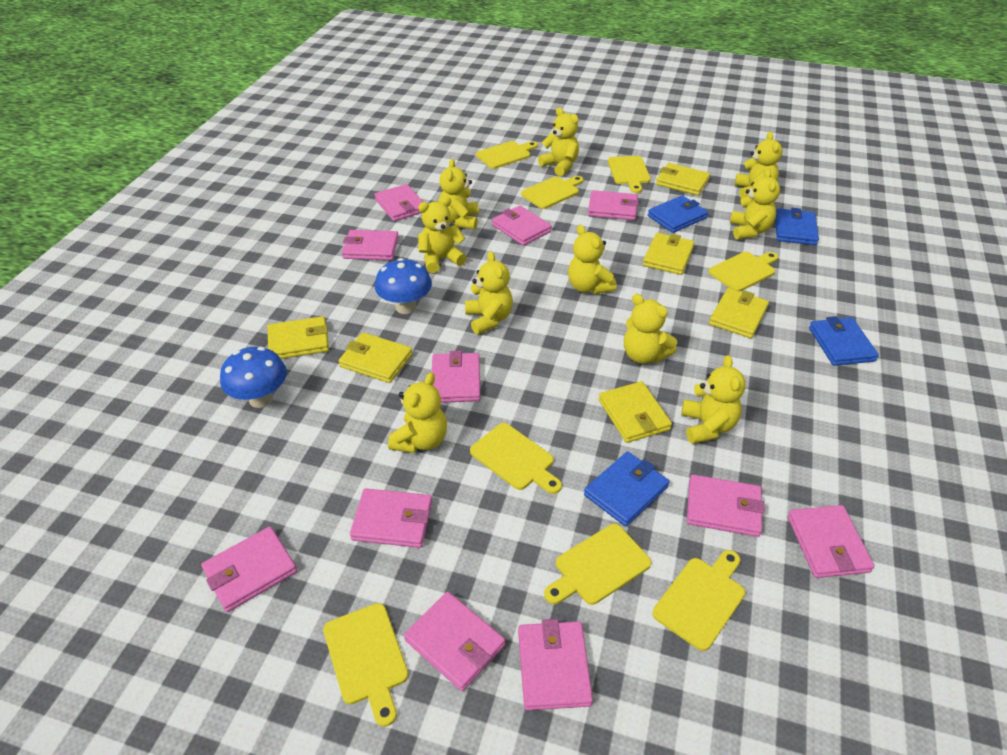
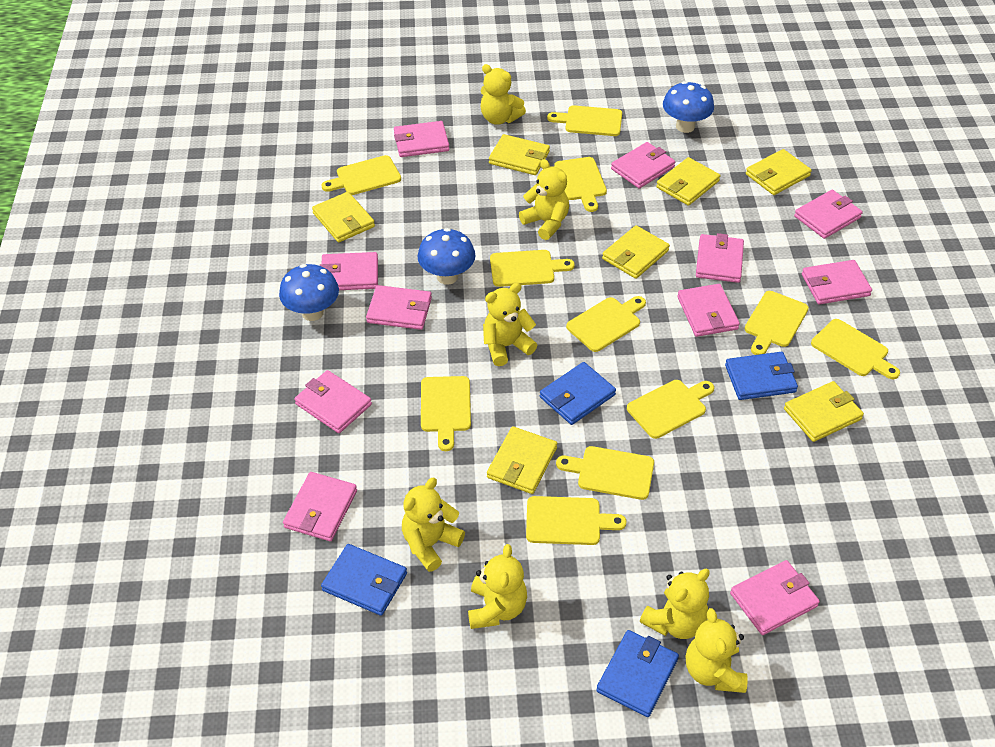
blue mushroom: 2 -> 3
yellow cutting board: 8 -> 11
yellow teddy bear: 10 -> 7
yellow wallet: 6 -> 7

